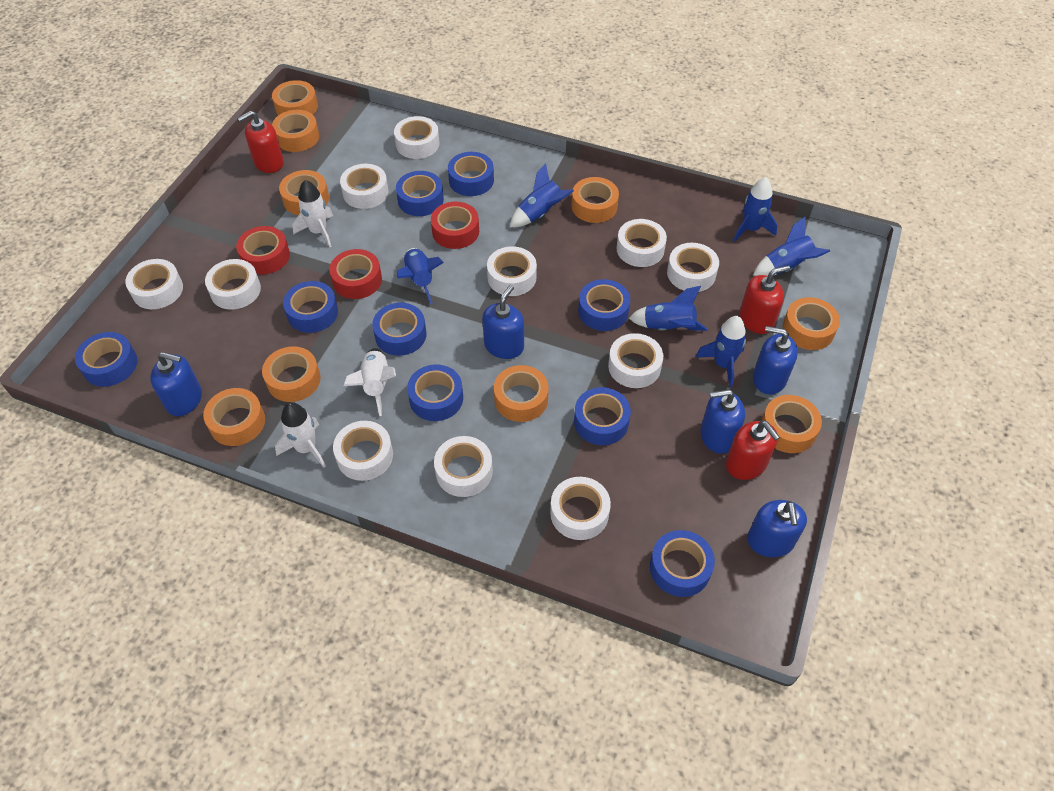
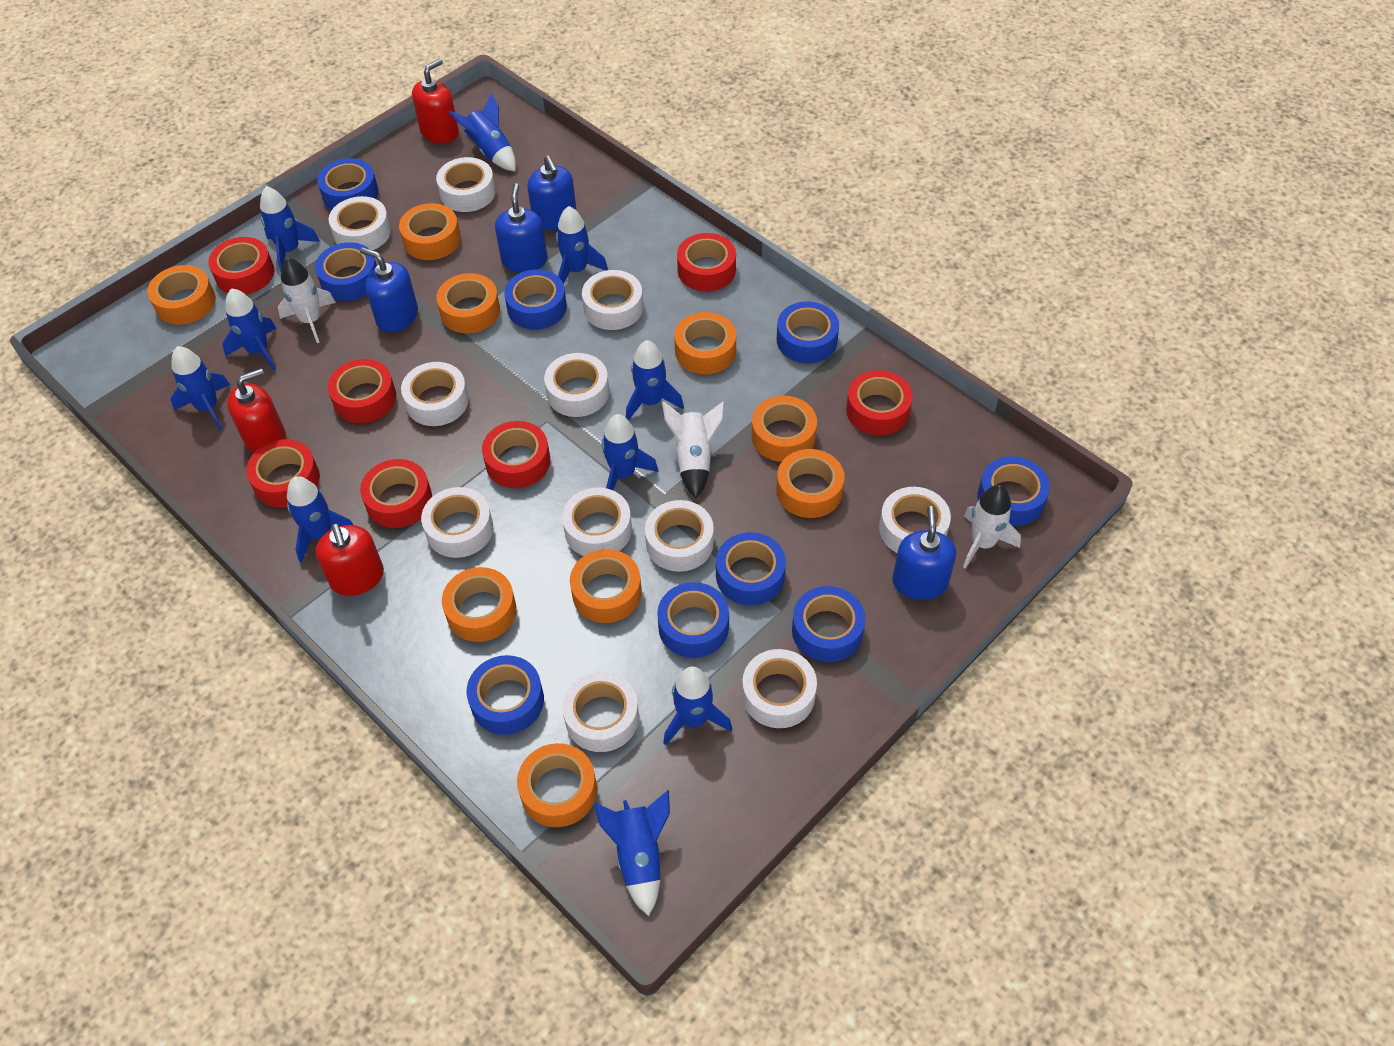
blue rocket: 6 -> 10
blue soap dispenser: 5 -> 4
red tape: 3 -> 7

